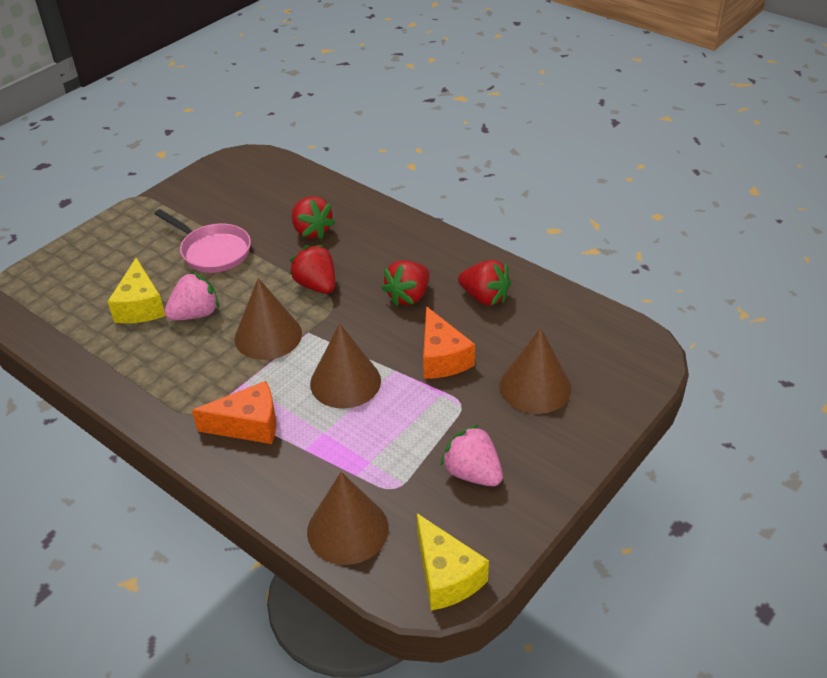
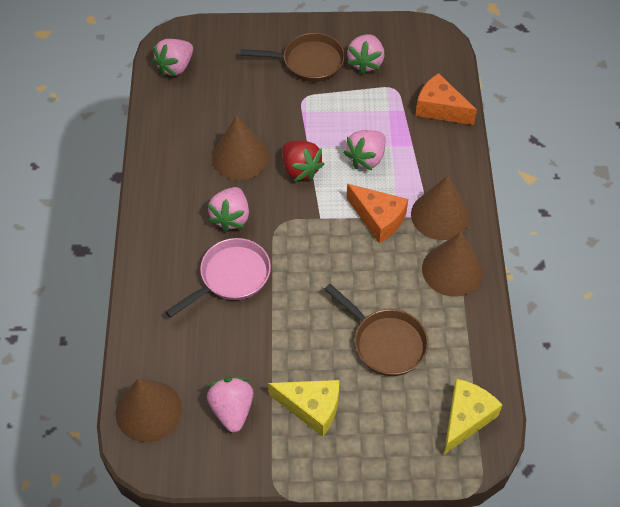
brown pan: 0 -> 2
pink strawberry: 2 -> 5
red strawberry: 4 -> 1

